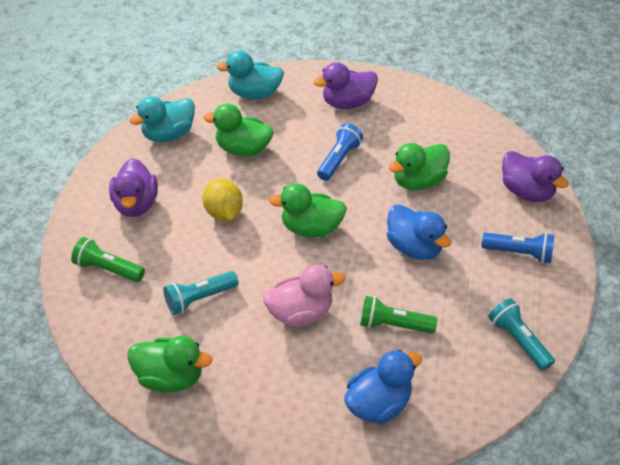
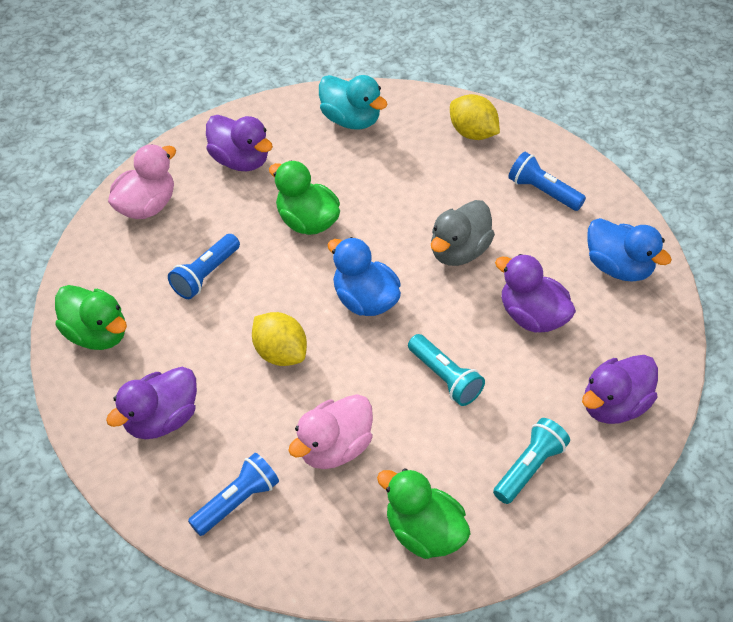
blue flashlight: 2 -> 3
green duck: 4 -> 3
green flashlight: 2 -> 0
grey duck: 0 -> 1
pink duck: 1 -> 2
purple duck: 3 -> 4
turquoise duck: 2 -> 1
yellow lemon: 1 -> 2

